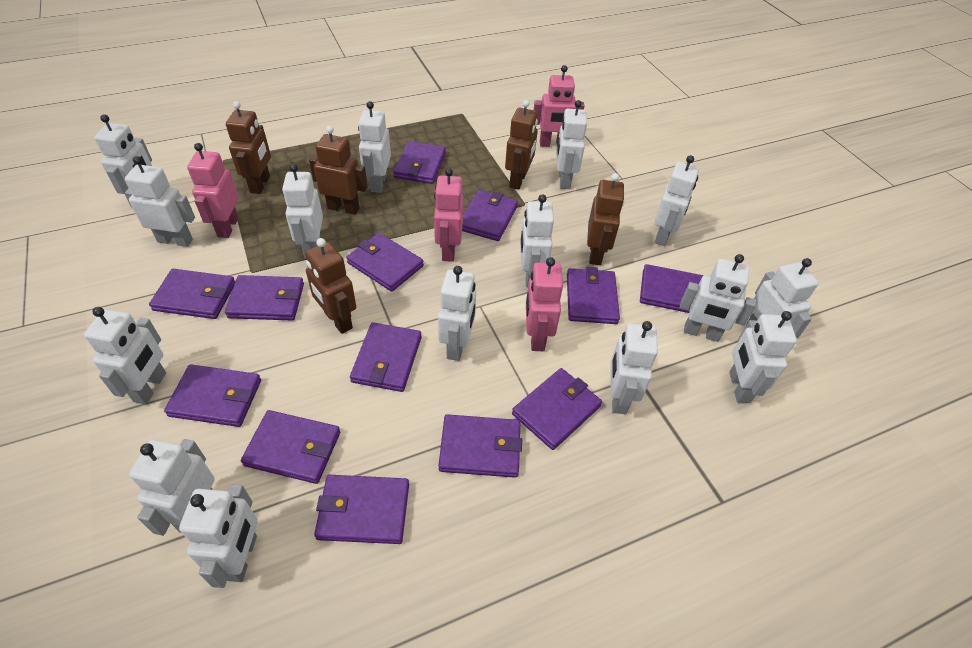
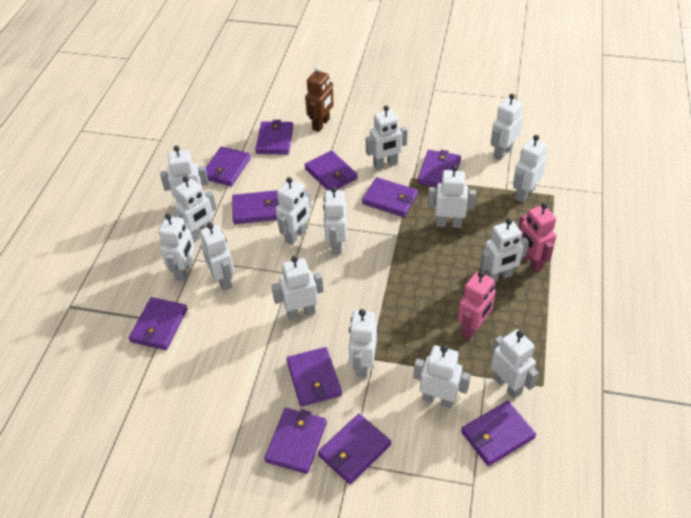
brown robot: 5 -> 1
pink robot: 4 -> 2
purple wallet: 13 -> 11

